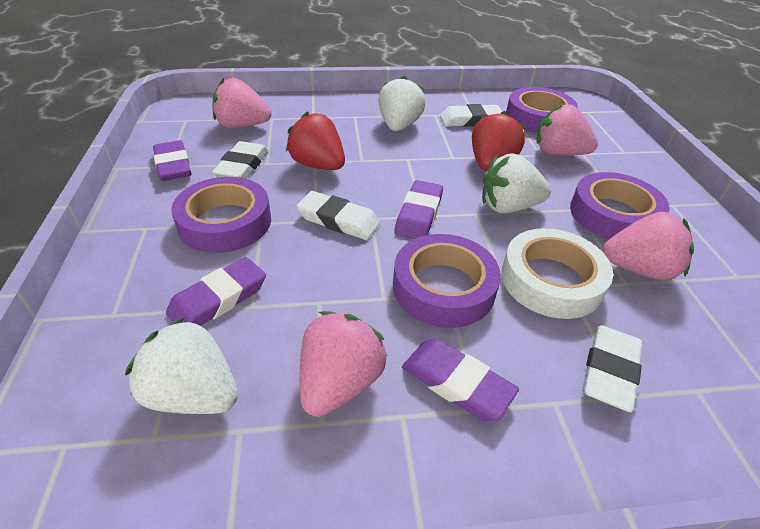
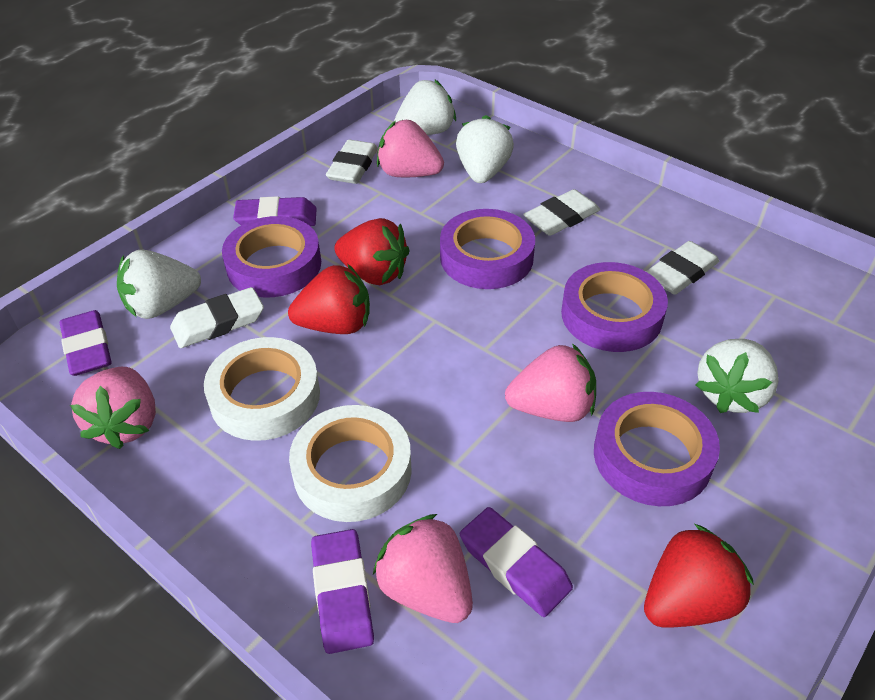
red strawberry: 2 -> 3
white strawberry: 3 -> 4
white tape: 1 -> 2

